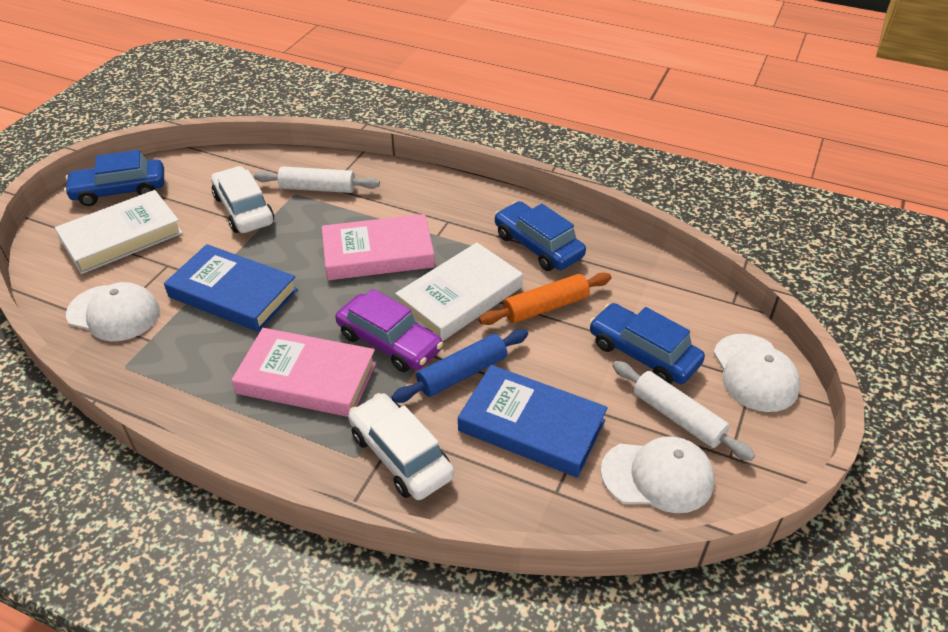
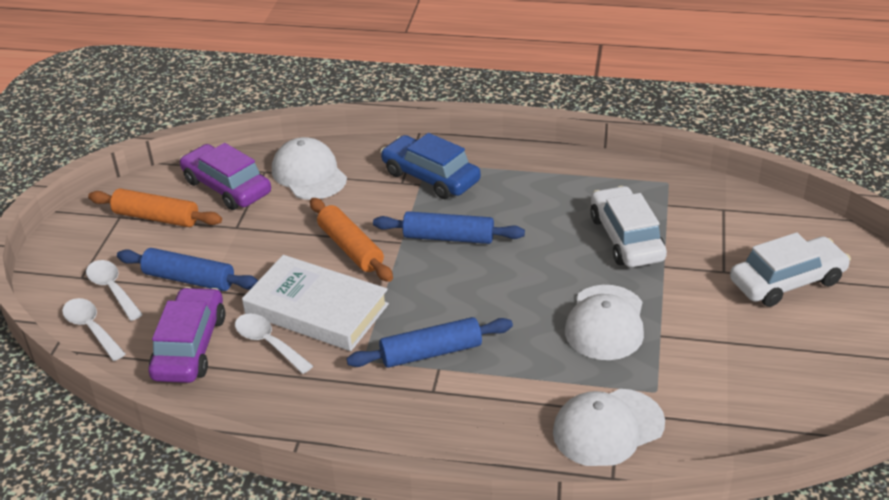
blue book: 2 -> 0
blue car: 3 -> 1
blue rolling pin: 1 -> 3
orange rolling pin: 1 -> 2
pink book: 2 -> 0
purple car: 1 -> 2
white book: 2 -> 1
white rolling pin: 2 -> 0
white spoon: 0 -> 3

